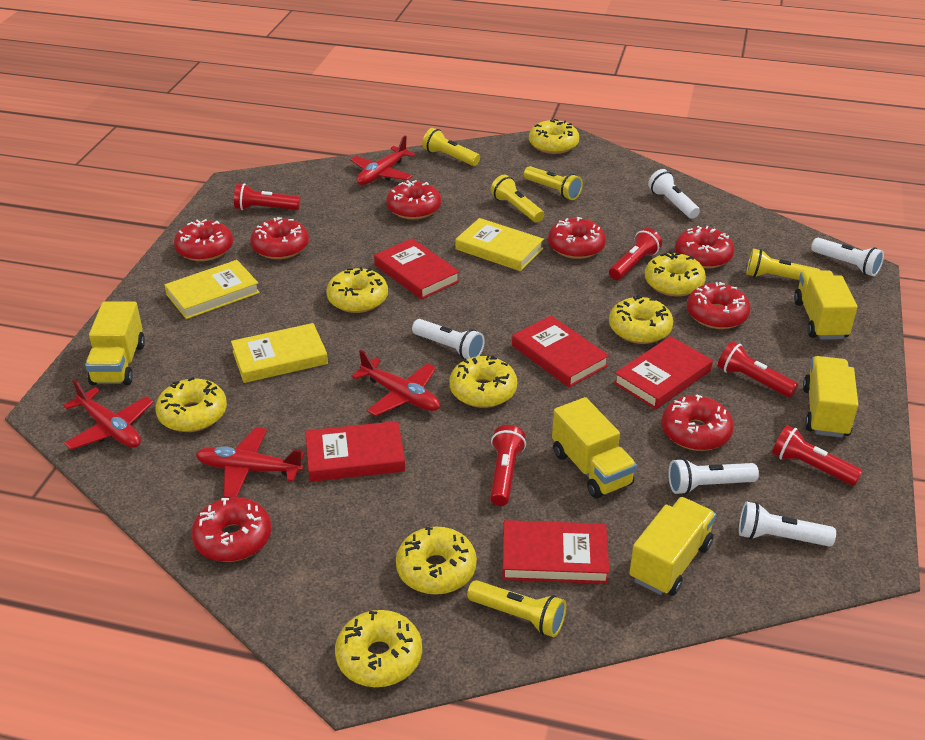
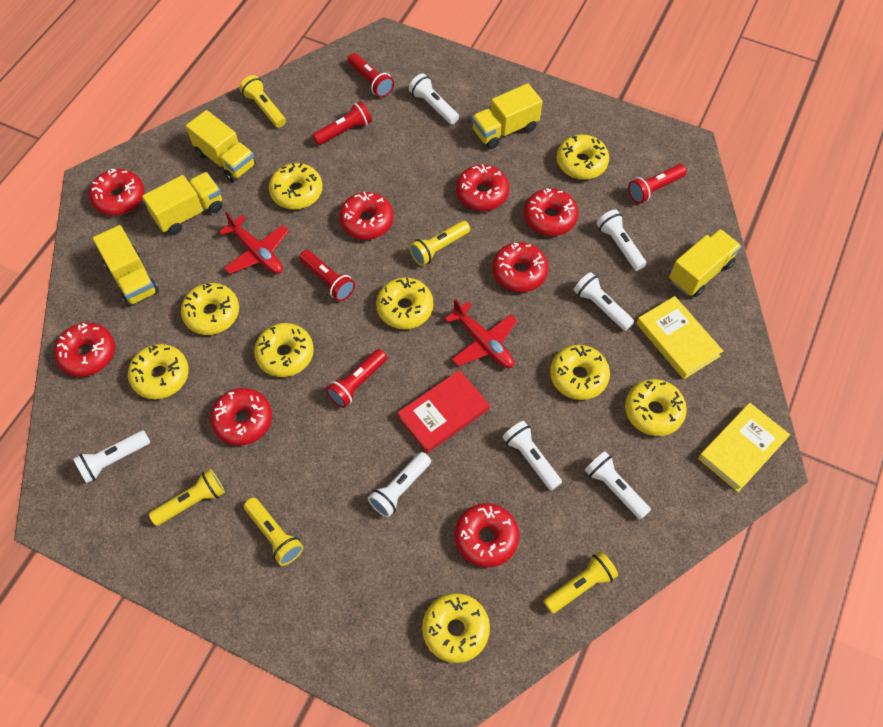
red book: 5 -> 1
red plane: 4 -> 2
white flashlight: 5 -> 7
yellow book: 3 -> 2
yellow donut: 8 -> 9

